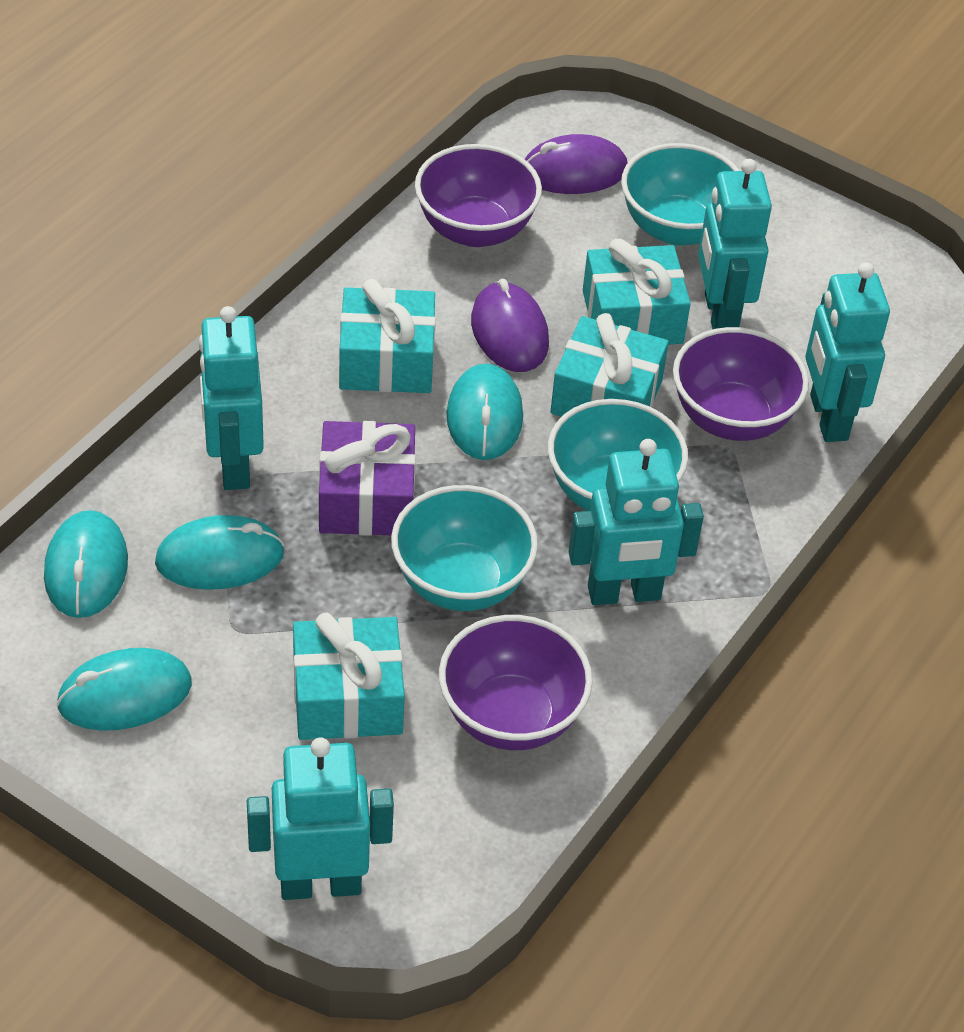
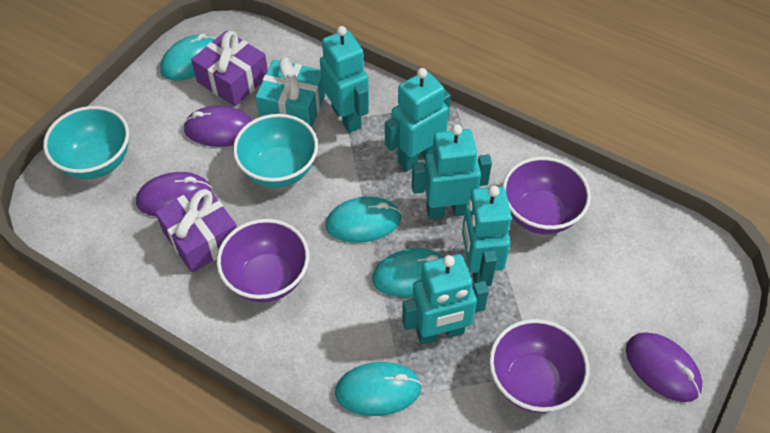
purple gift: 1 -> 2
purple mouse: 2 -> 3
turquoise bowl: 3 -> 2
turquoise gift: 4 -> 1

